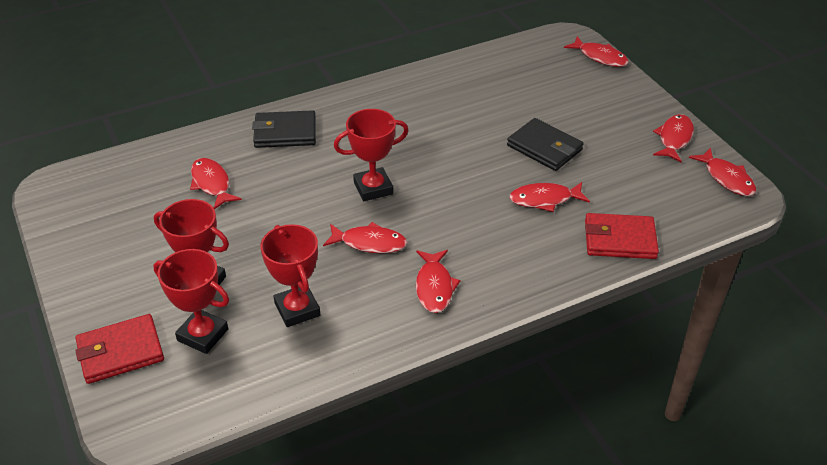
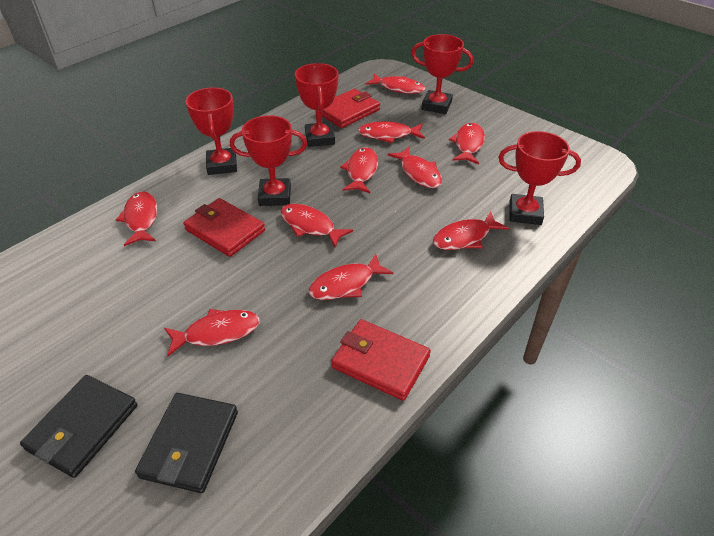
red fish: 7 -> 10
red trophy: 4 -> 5
red wallet: 2 -> 3

